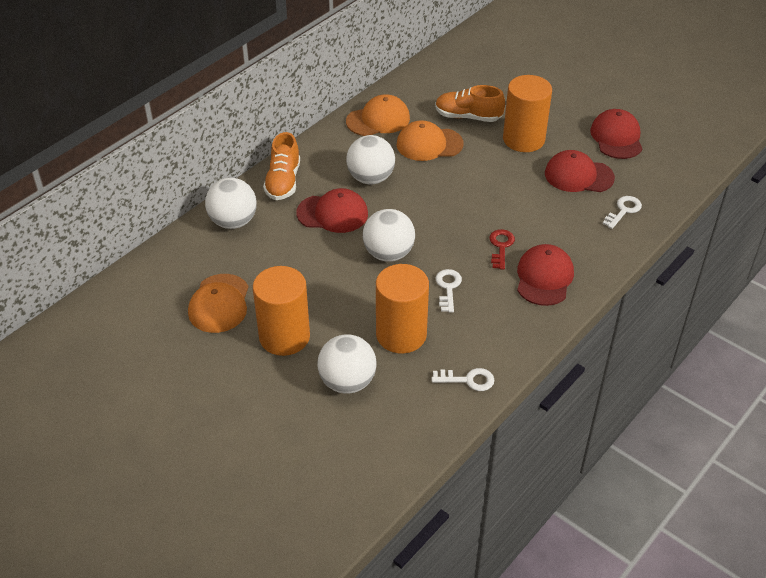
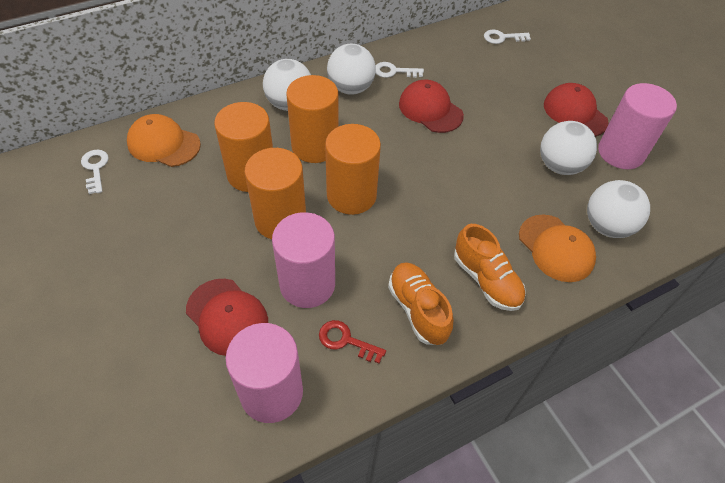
orange cap: 3 -> 2
orange cylinder: 3 -> 4
pink cylinder: 0 -> 3
red cap: 4 -> 3

